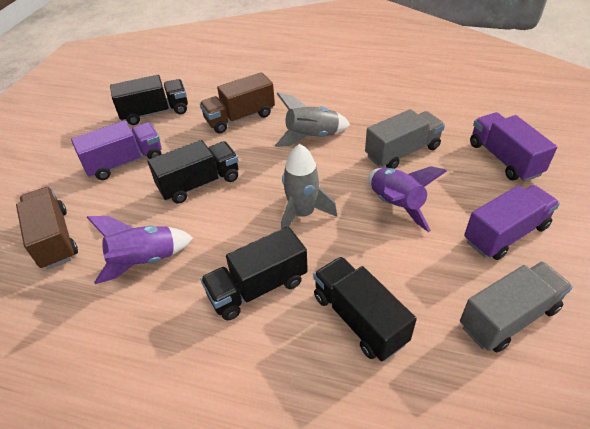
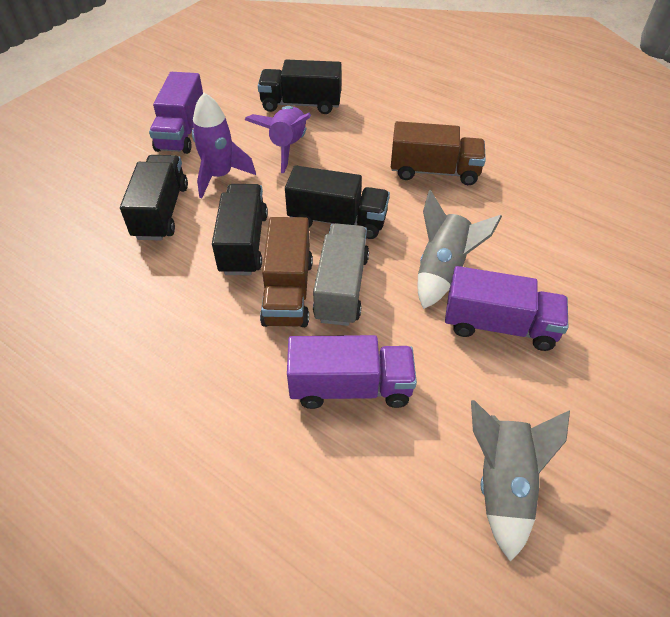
grey truck: 2 -> 1

